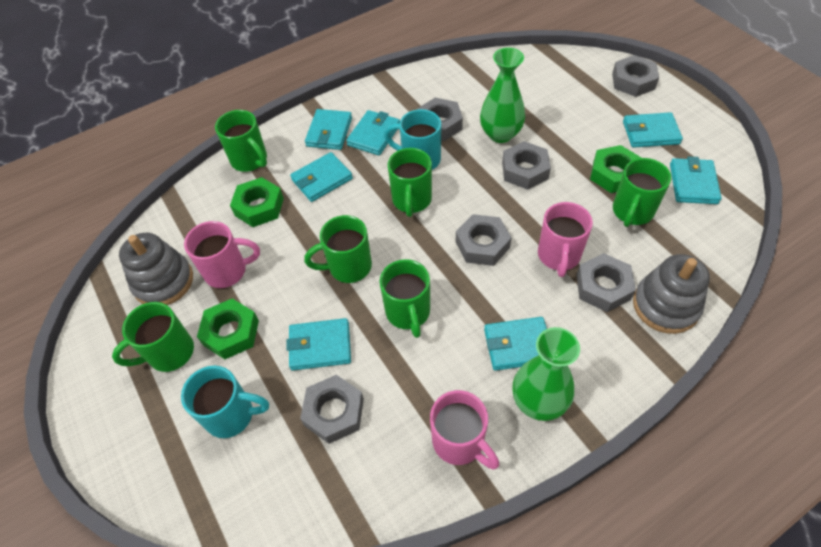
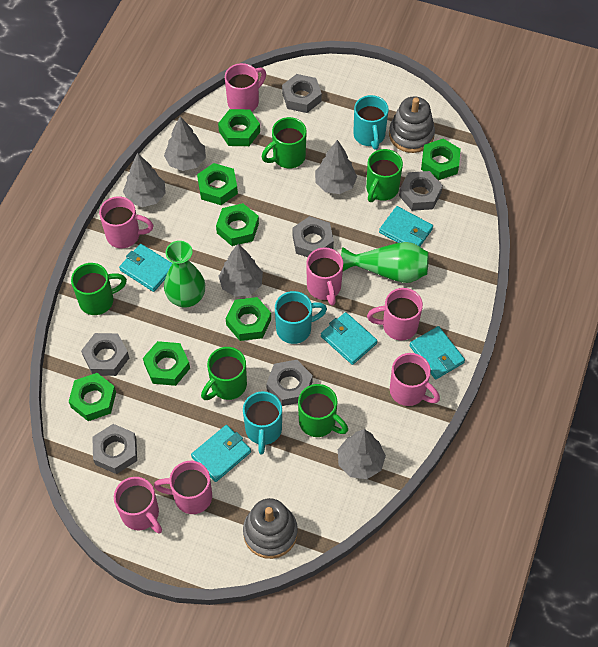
green mug: 6 -> 5
green nut: 3 -> 7
grey tree: 0 -> 5
pink mug: 3 -> 7
turquoise mug: 2 -> 3
turquoise wallet: 7 -> 5

